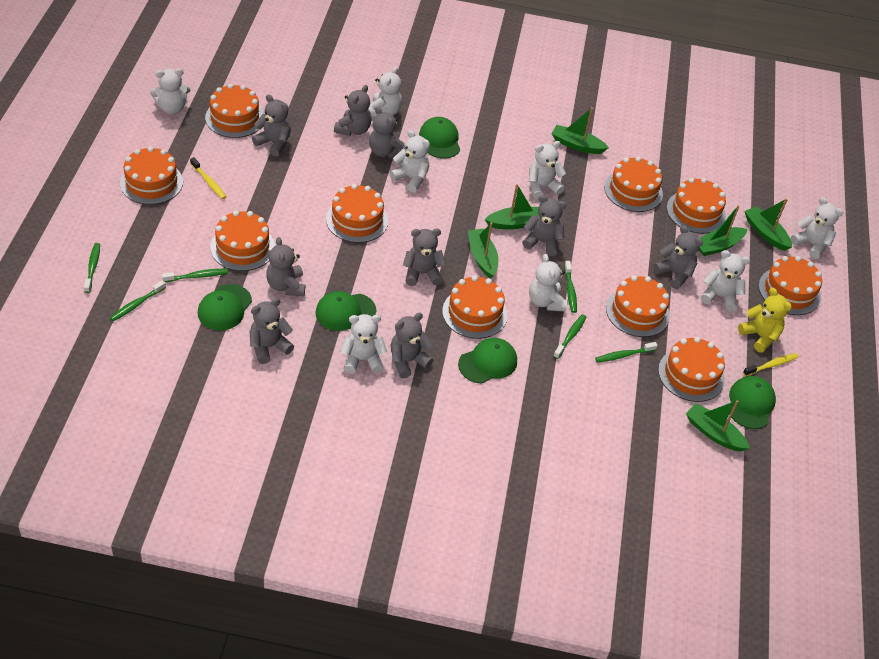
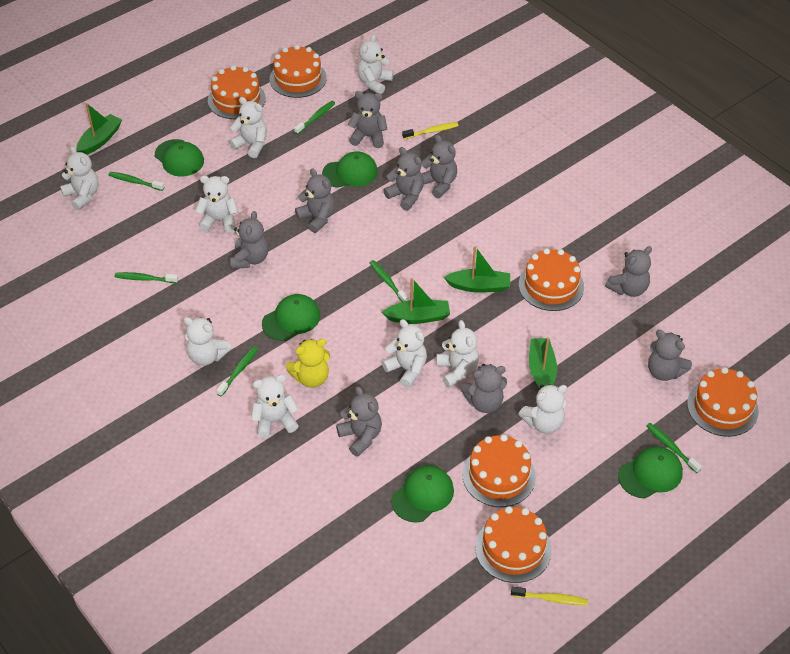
green boat: 6 -> 4
orange cake: 10 -> 6
white teddy bear: 8 -> 9

